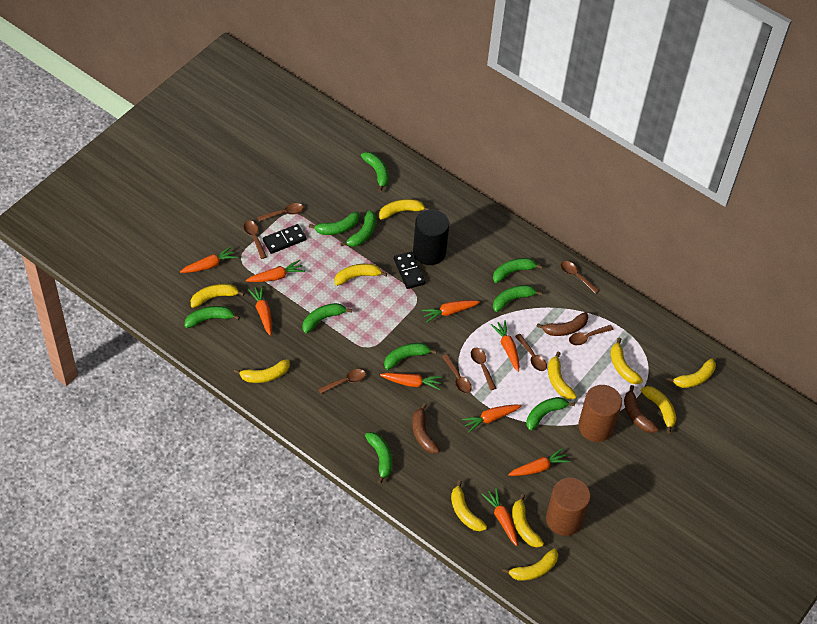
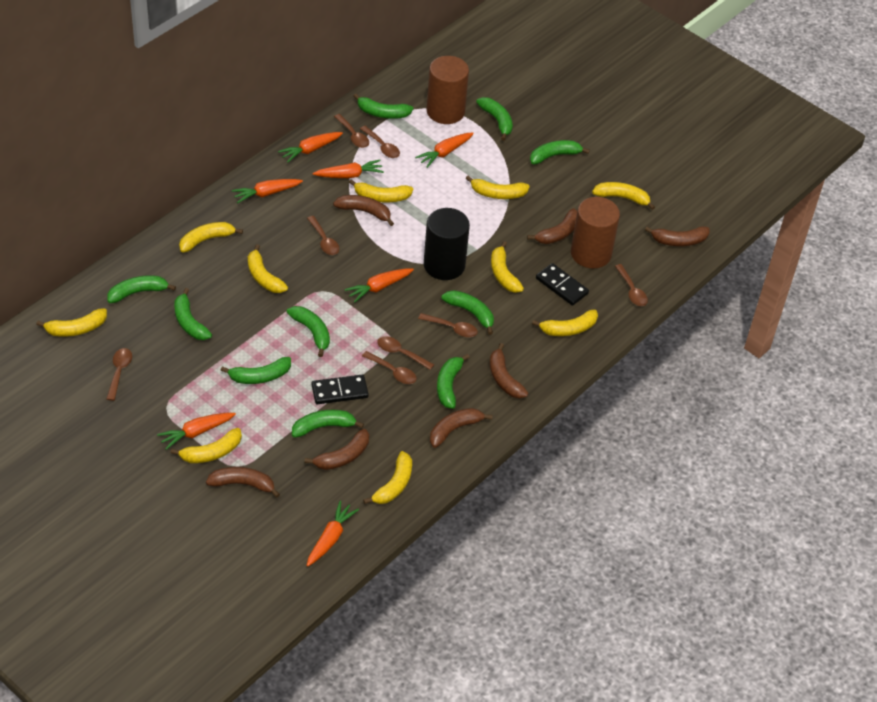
brown banana: 3 -> 7
orange carrot: 9 -> 7
yellow banana: 11 -> 10

